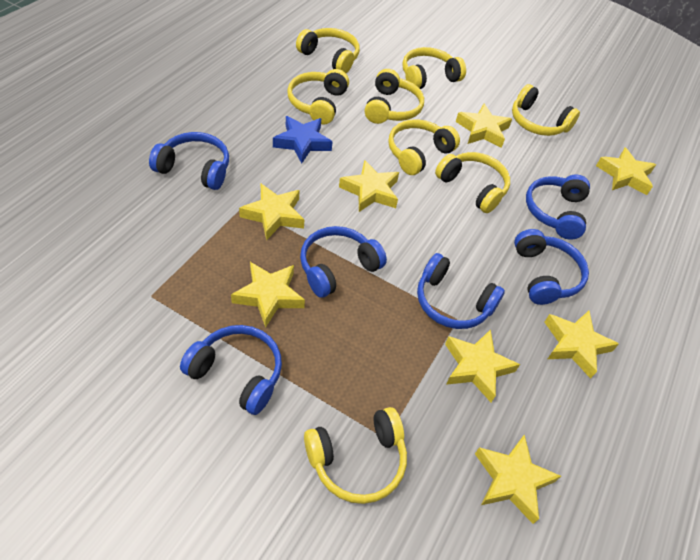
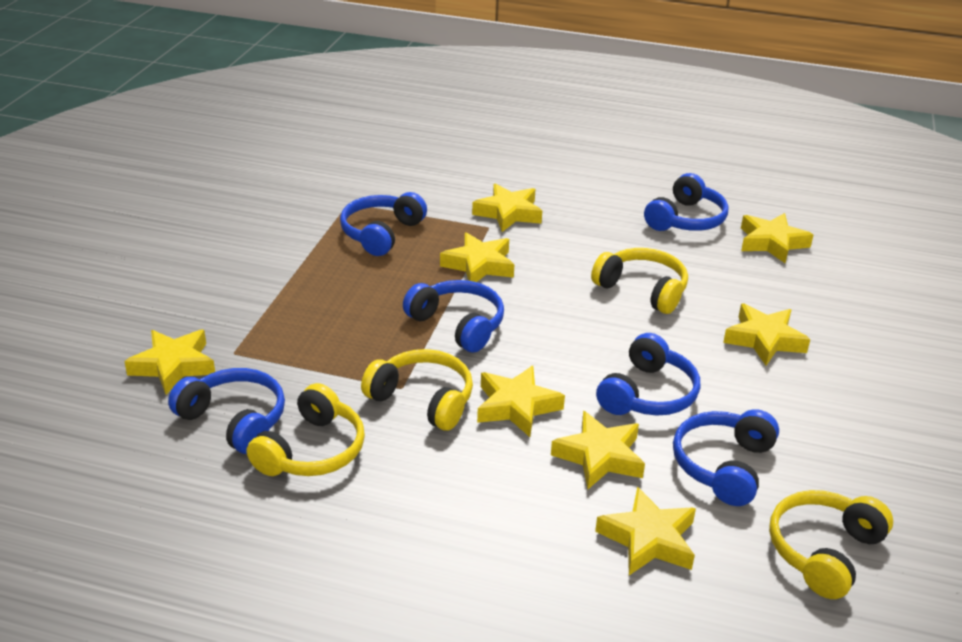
blue star: 1 -> 0
yellow headphones: 8 -> 4

